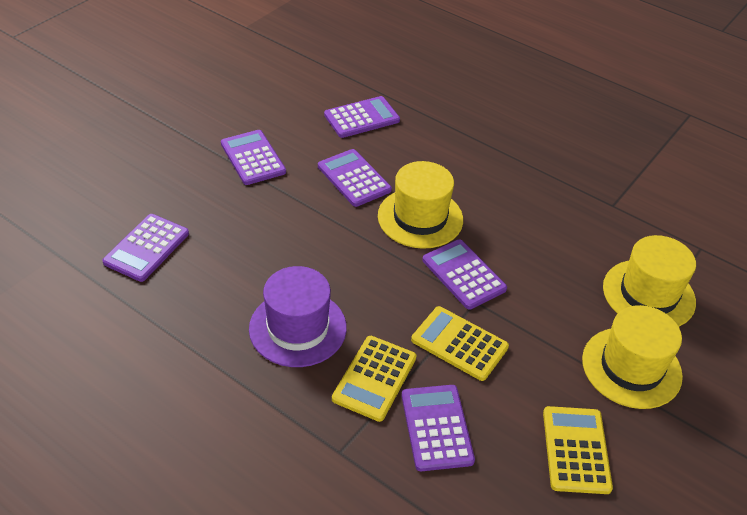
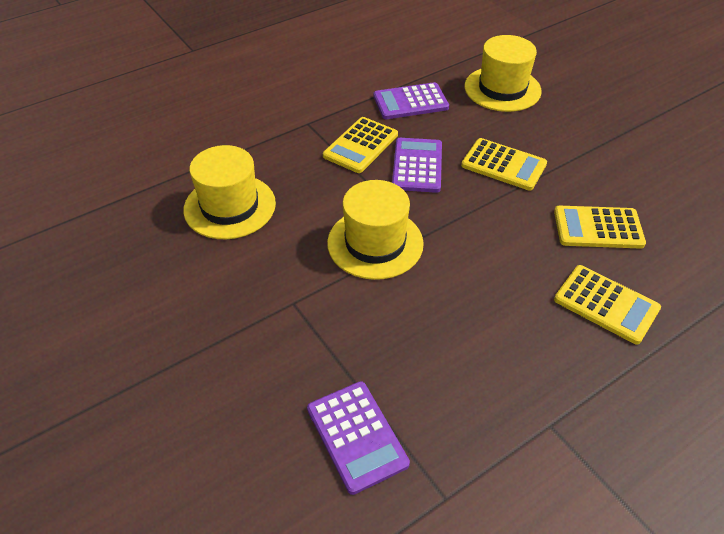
purple calculator: 6 -> 3
purple hat: 1 -> 0
yellow calculator: 3 -> 4

